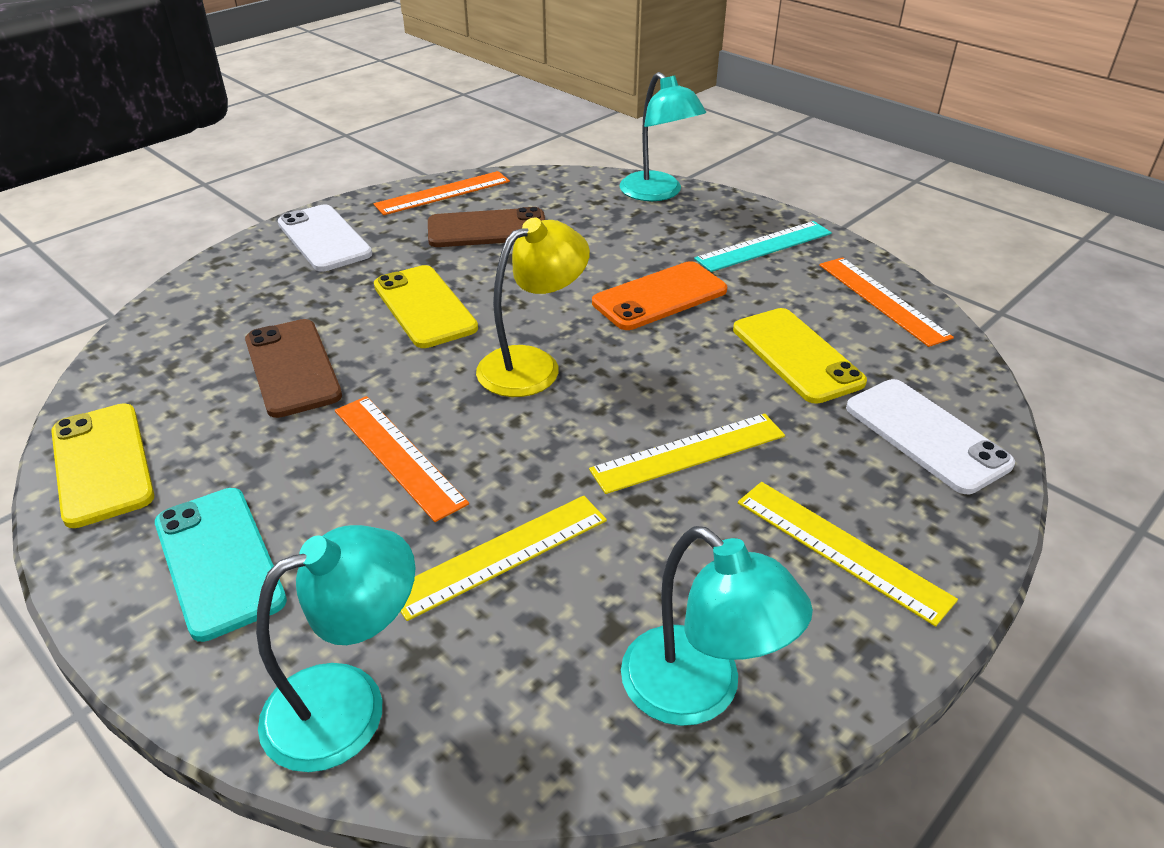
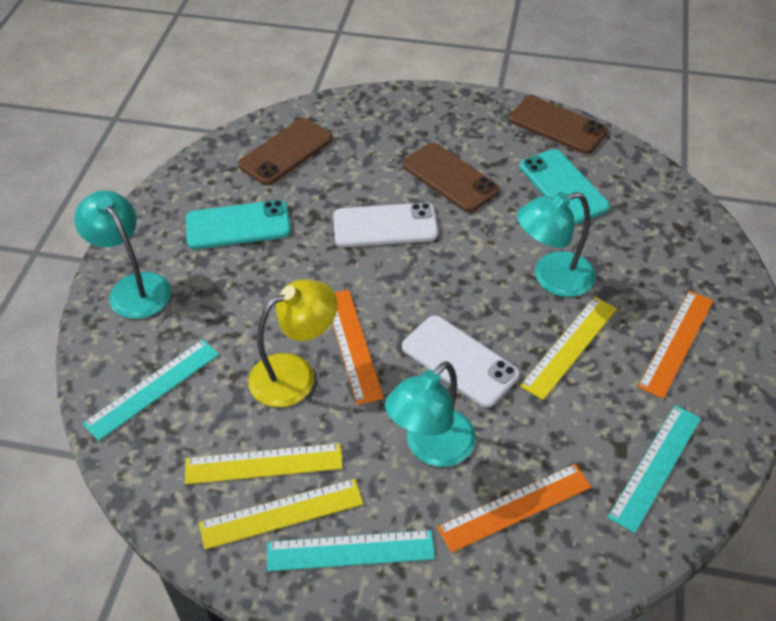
brown phone: 2 -> 3
orange phone: 1 -> 0
turquoise phone: 1 -> 2
turquoise ruler: 1 -> 3
yellow phone: 3 -> 0

